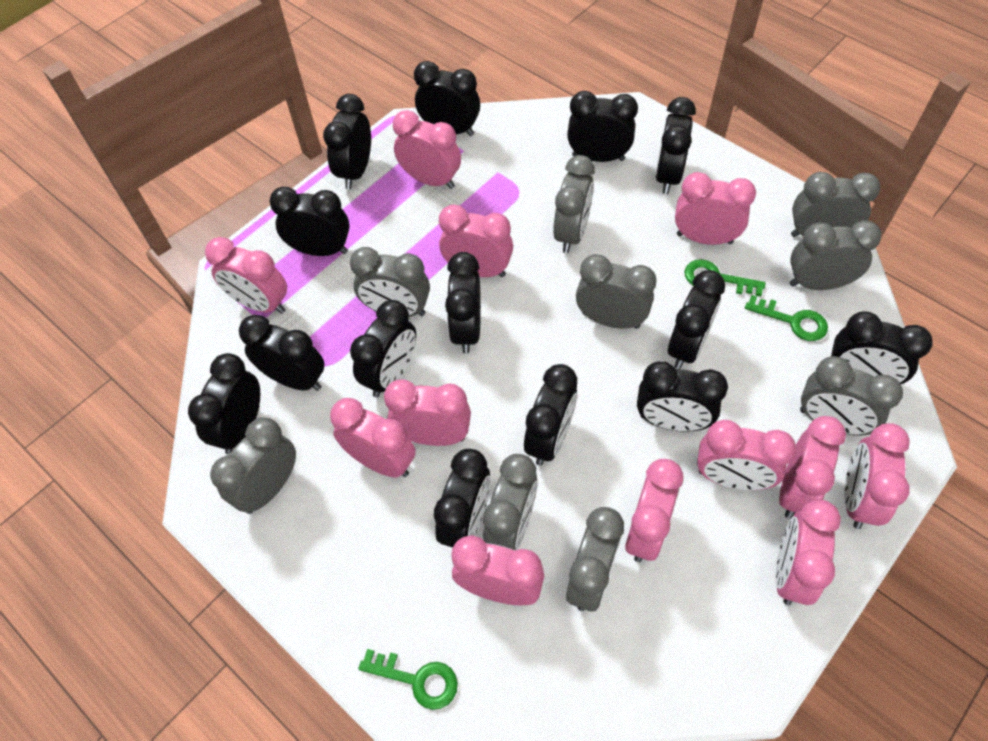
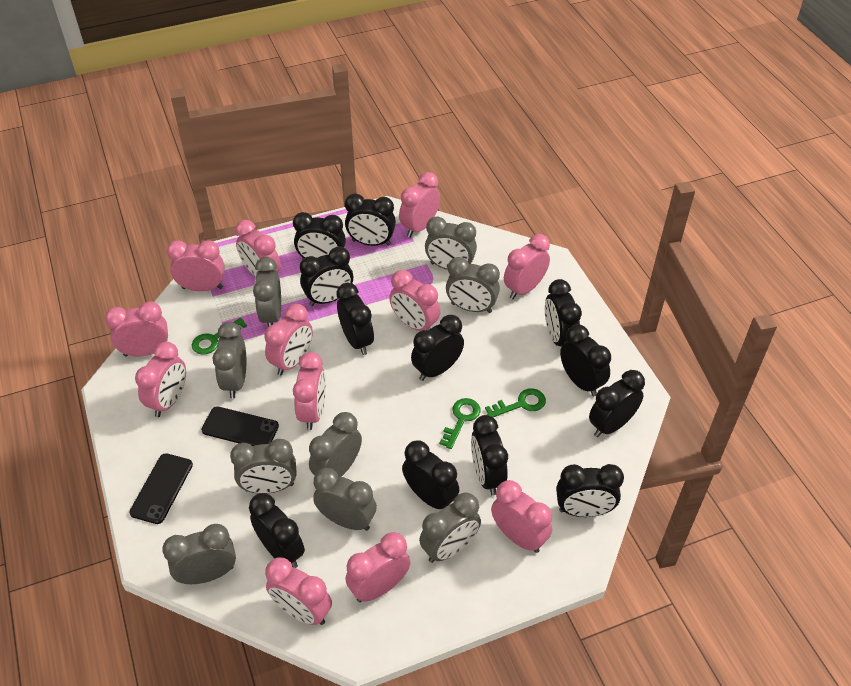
black clock: 14 -> 12
black phone: 0 -> 2

